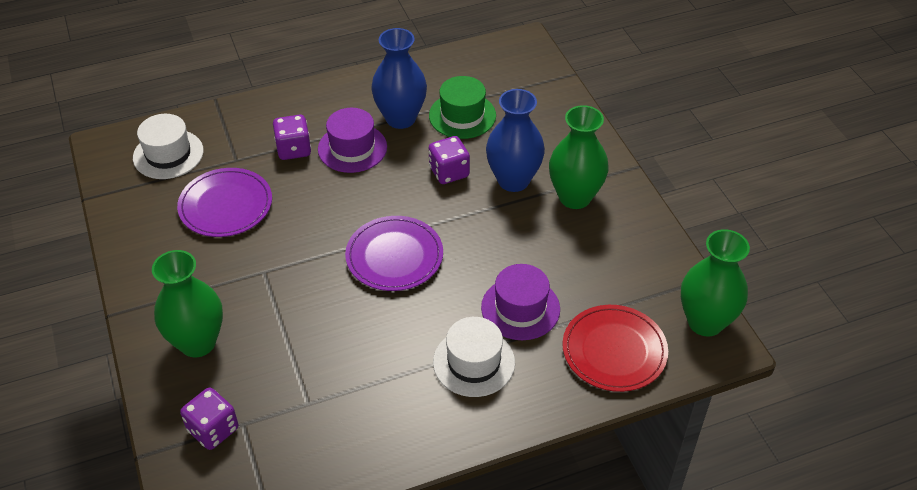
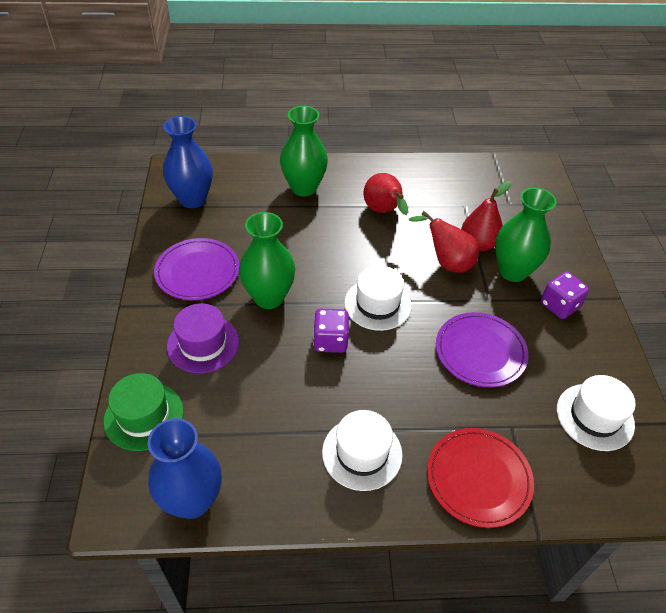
purple dice: 3 -> 2
purple hat: 2 -> 1
red pear: 0 -> 3
white hat: 2 -> 3

